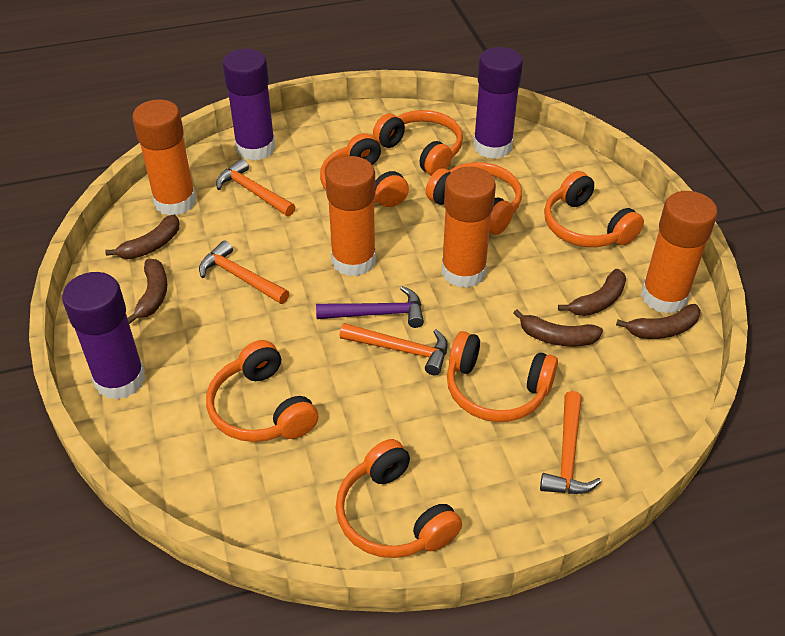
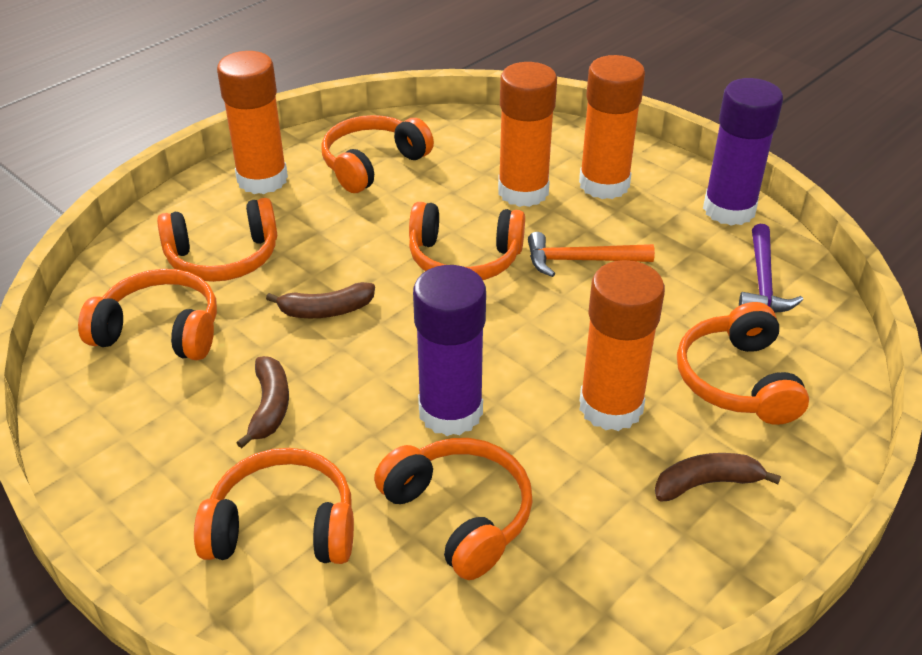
brown banana: 5 -> 3
orange hammer: 4 -> 1
purple glue stick: 3 -> 2

